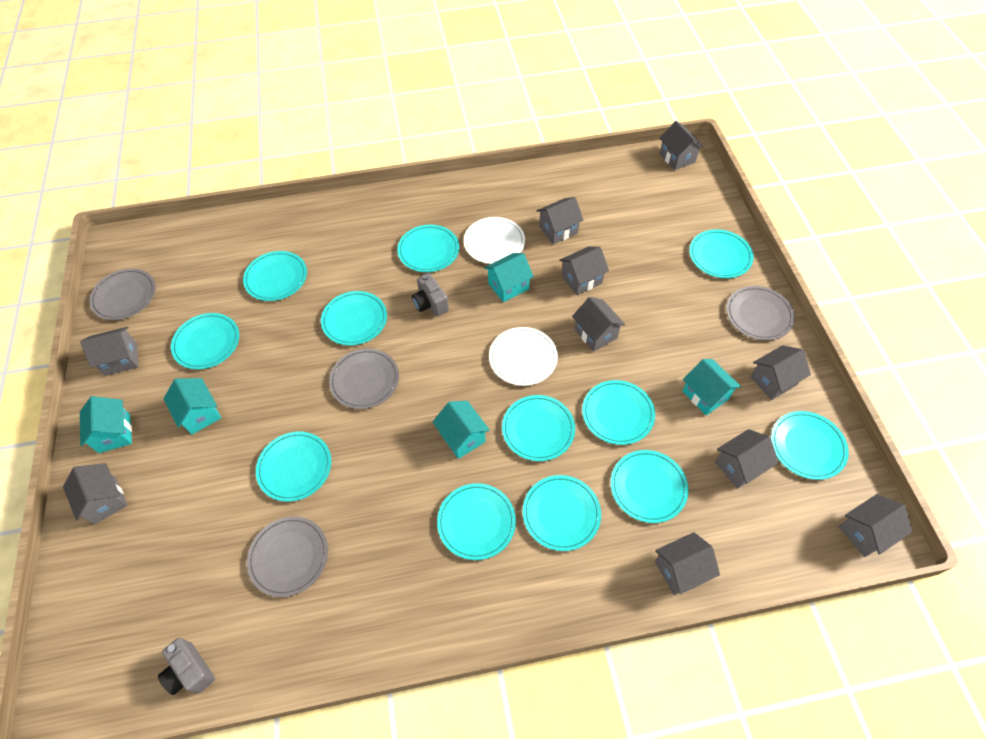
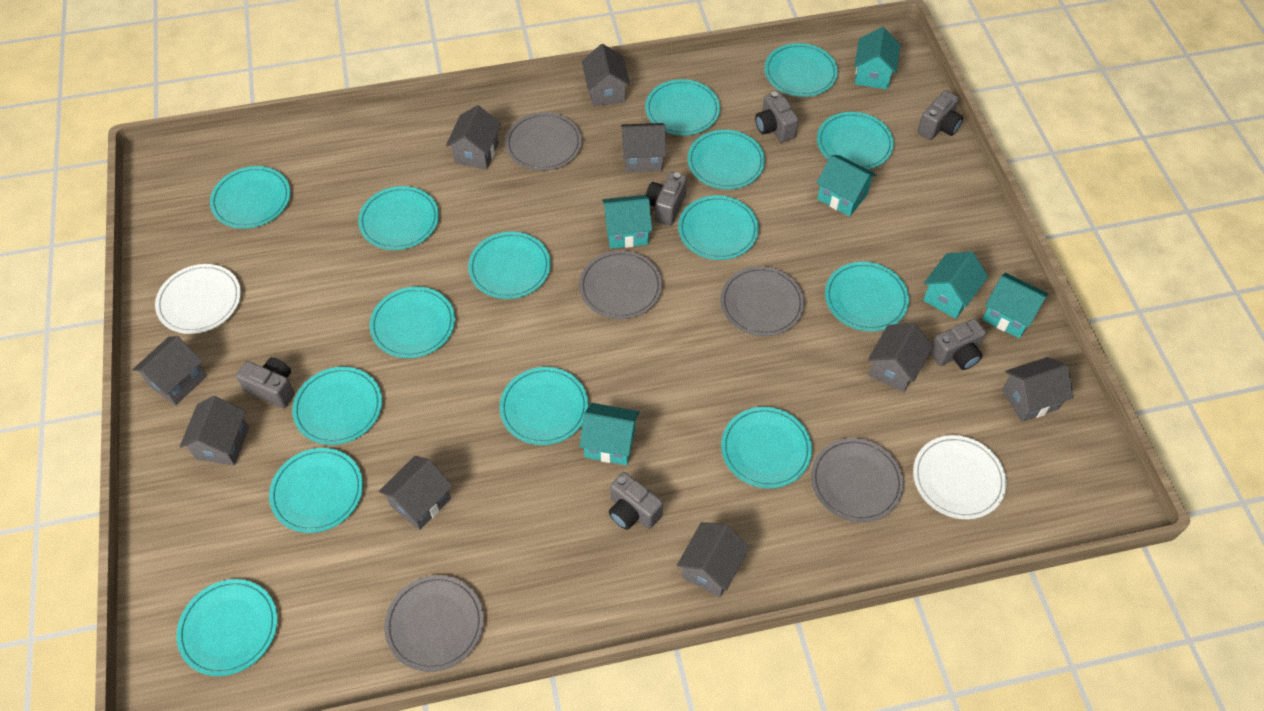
grey camera: 2 -> 6
grey house: 10 -> 9
grey plate: 4 -> 5
turquoise house: 5 -> 6
turquoise plate: 12 -> 15

